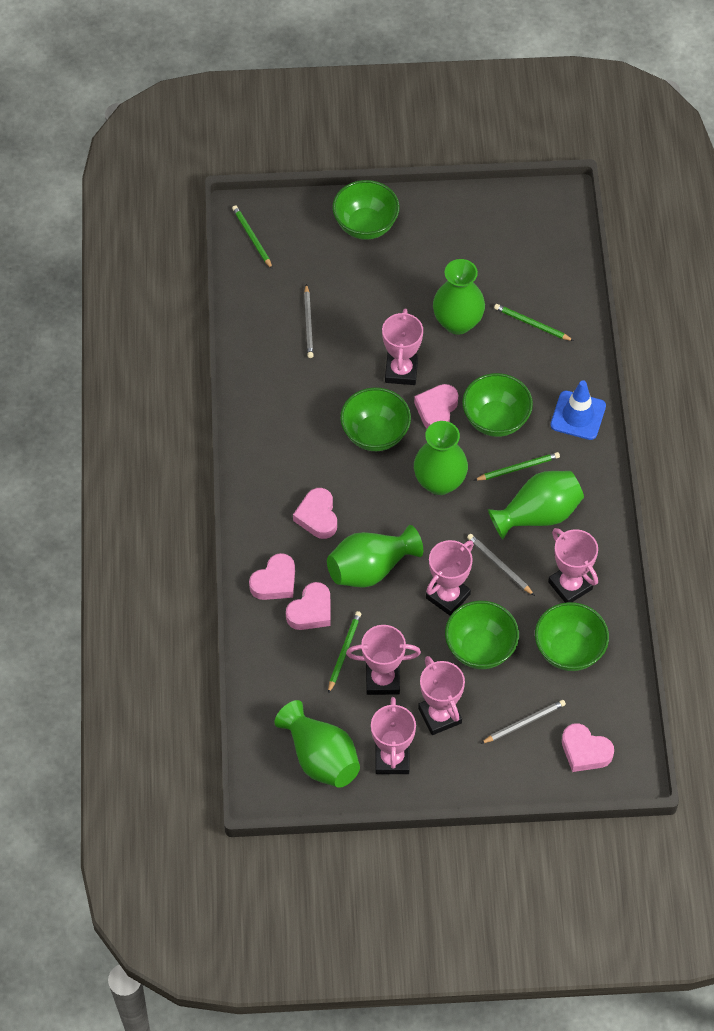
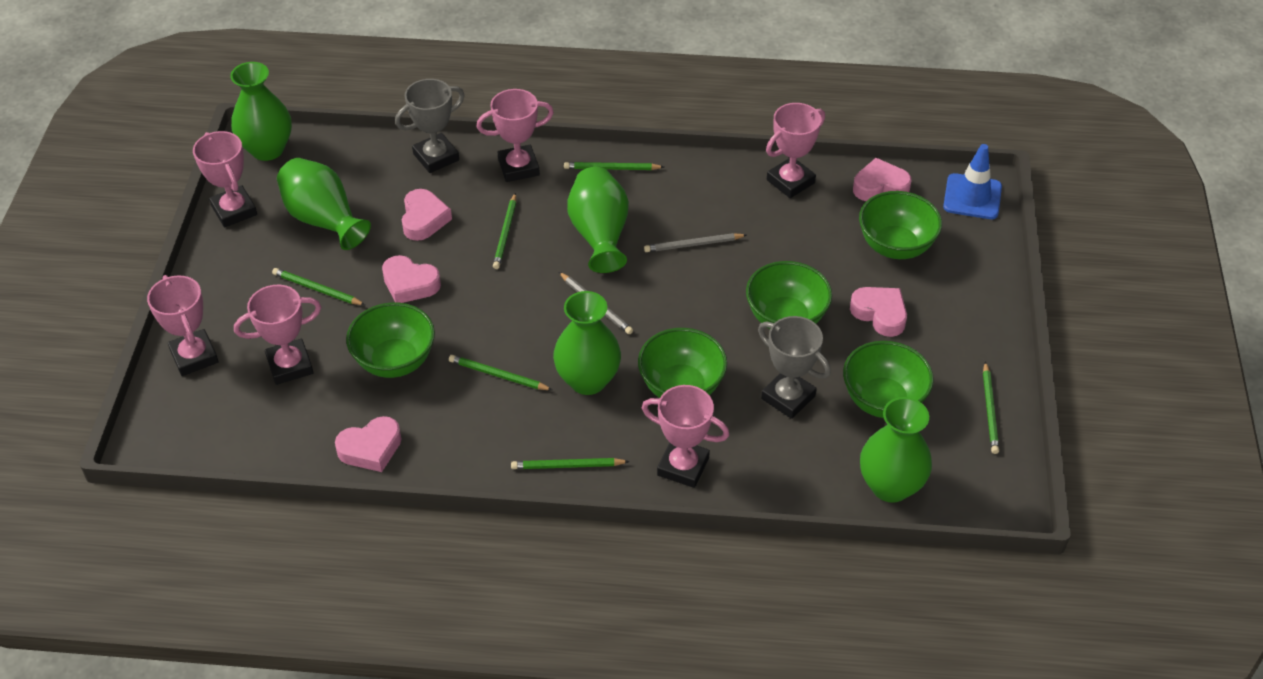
green pencil: 4 -> 6
grey pencil: 3 -> 2
grey trophy: 0 -> 2

